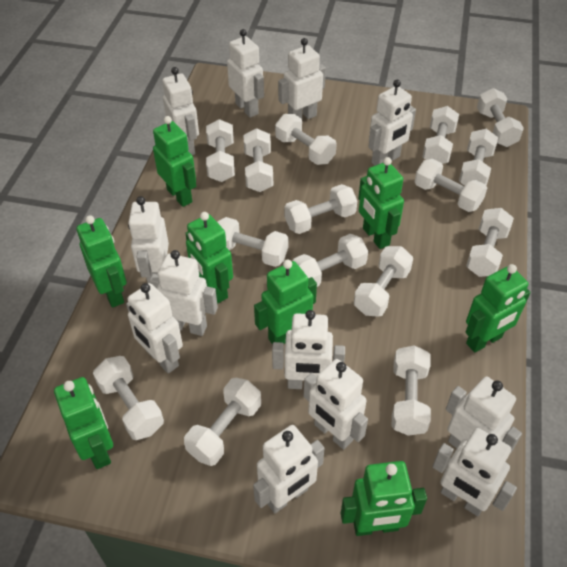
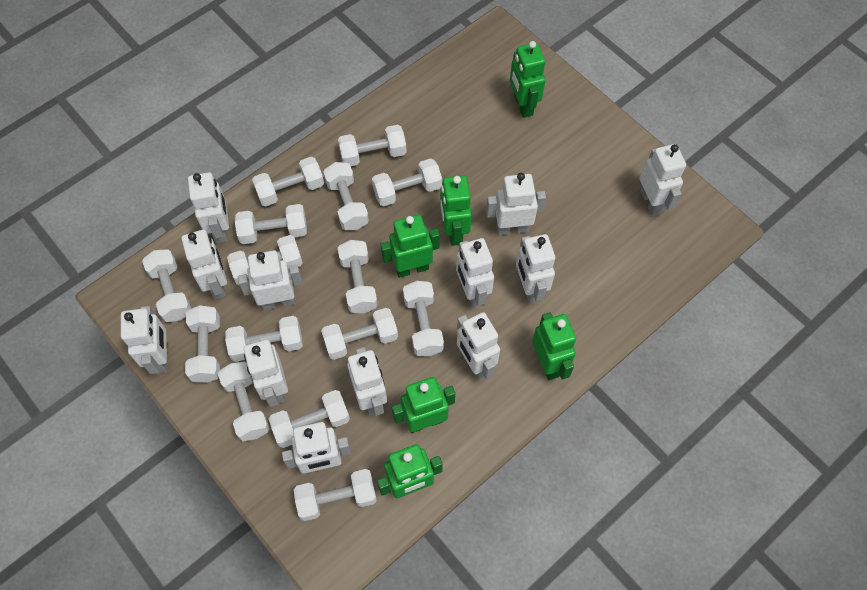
green robot: 8 -> 6

